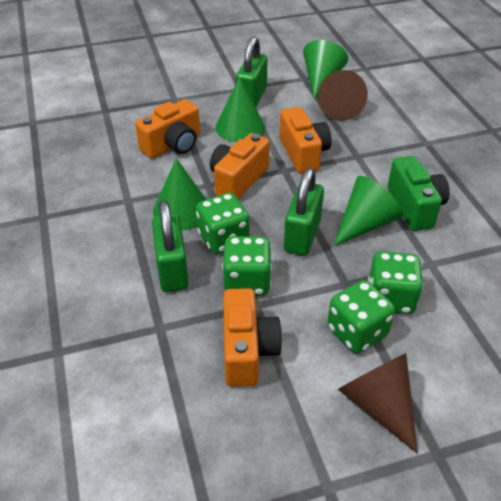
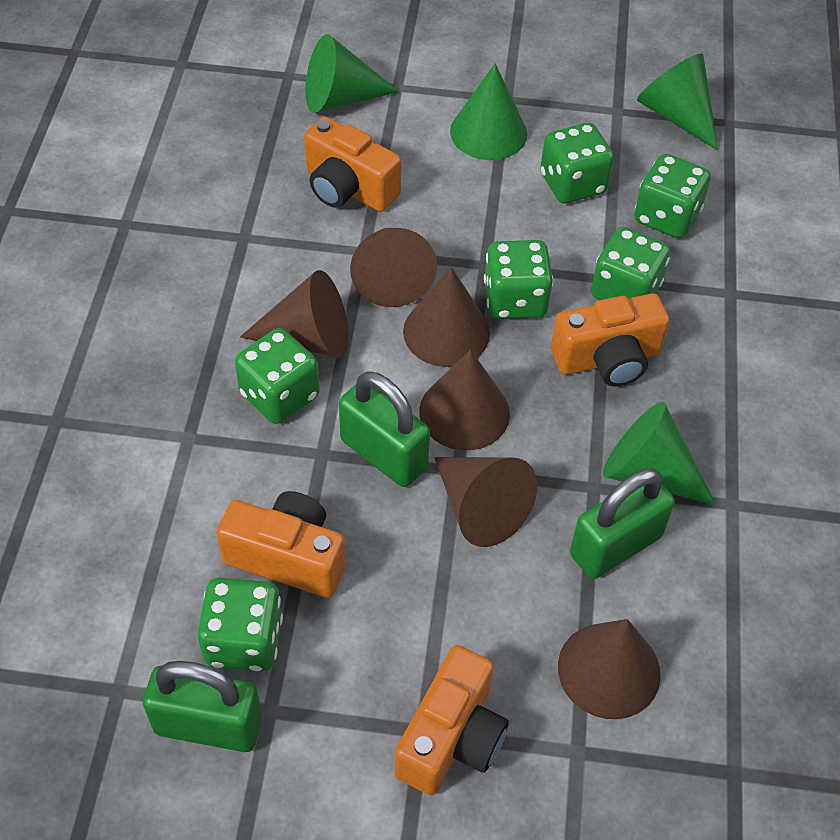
brown cone: 2 -> 6
green camera: 1 -> 0
green dice: 4 -> 6

